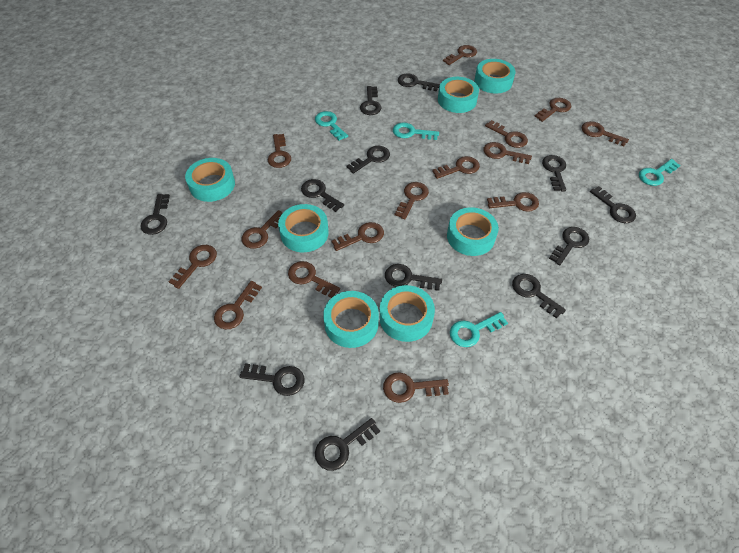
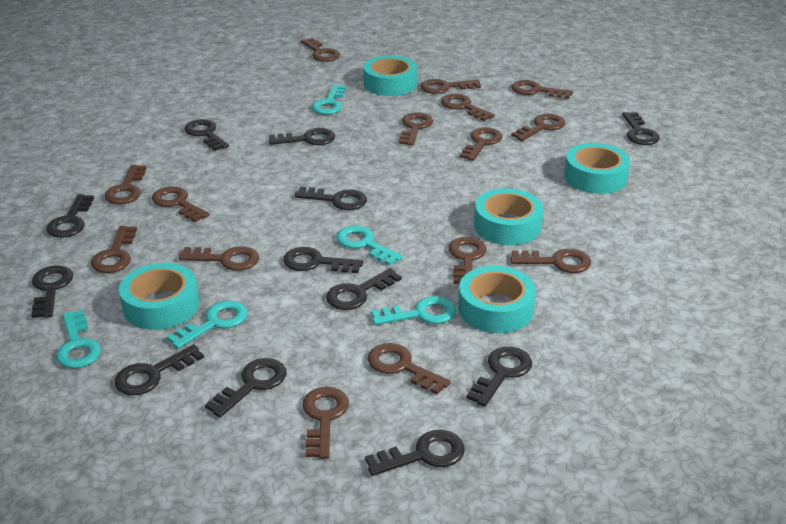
turquoise key: 4 -> 5
turquoise tape: 7 -> 5

